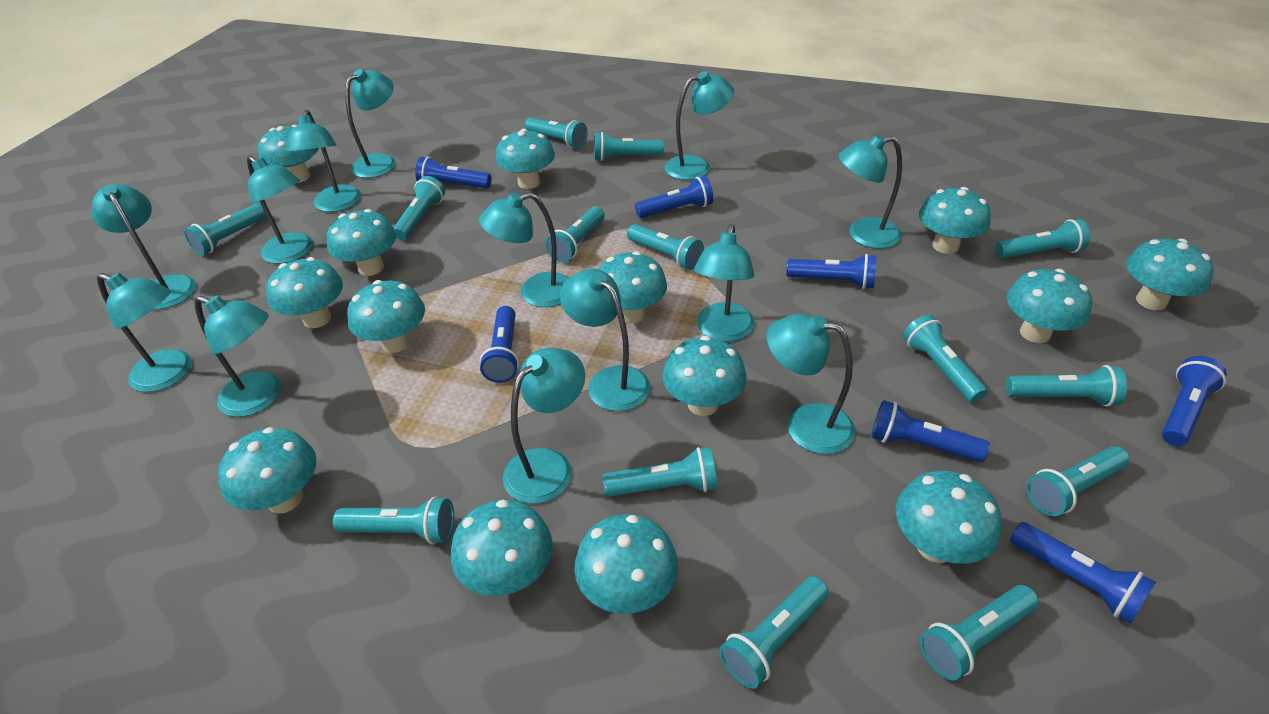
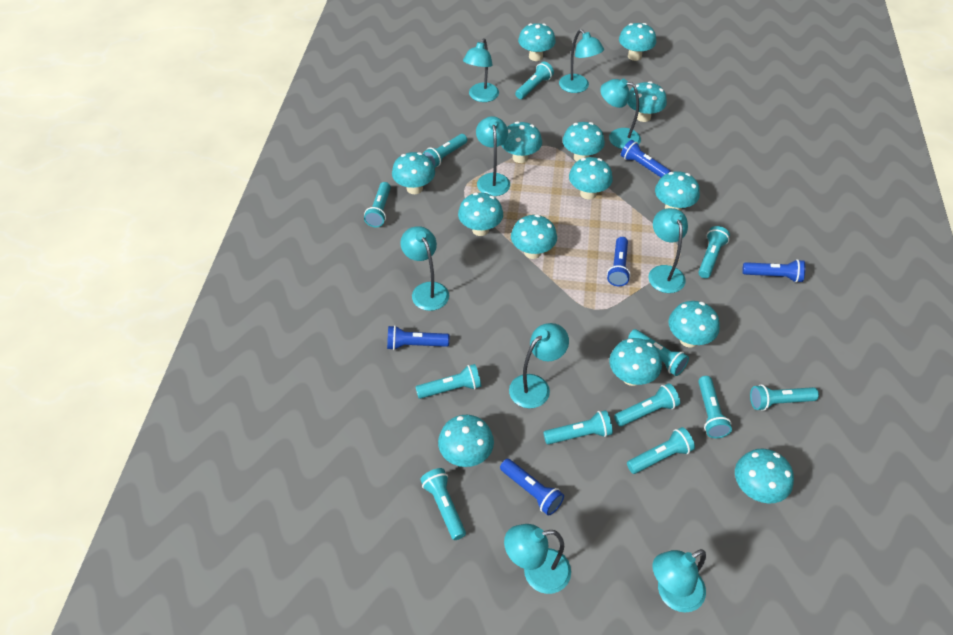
blue flashlight: 7 -> 5
turquoise flashlight: 14 -> 12
turquoise lamp: 13 -> 9

